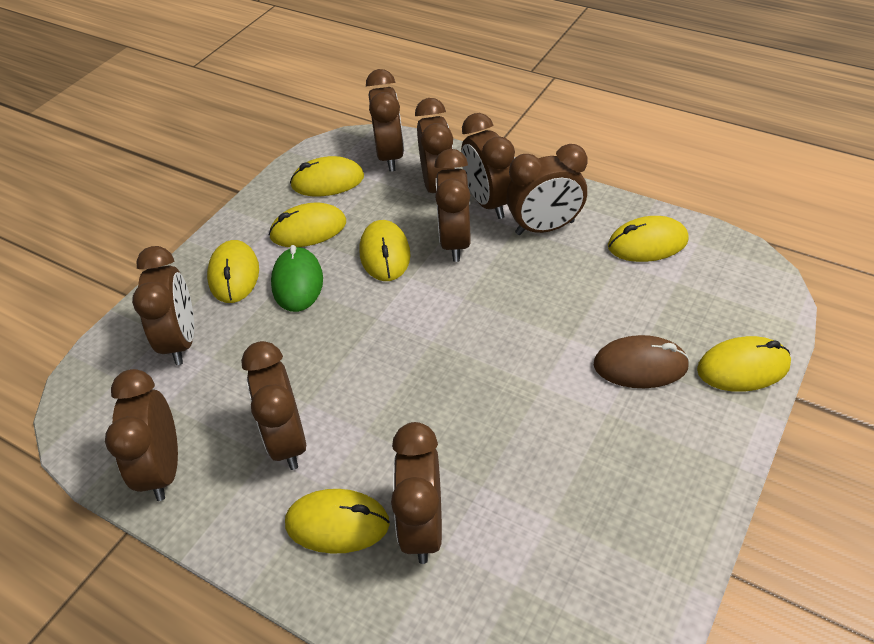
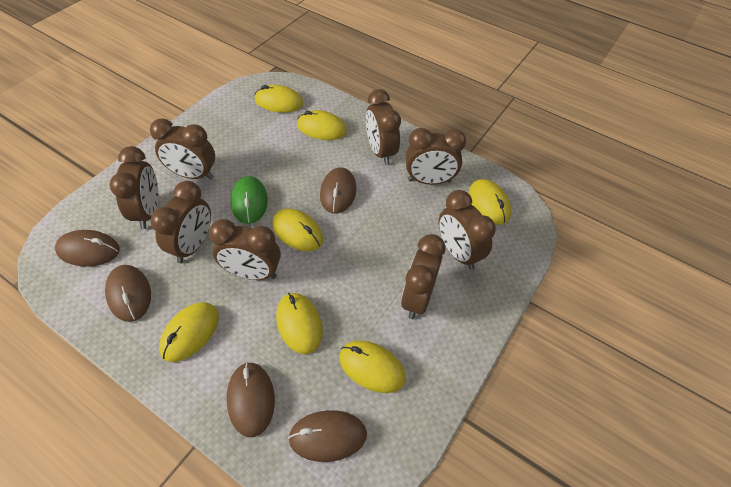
brown clock: 9 -> 8
brown mouse: 1 -> 5

